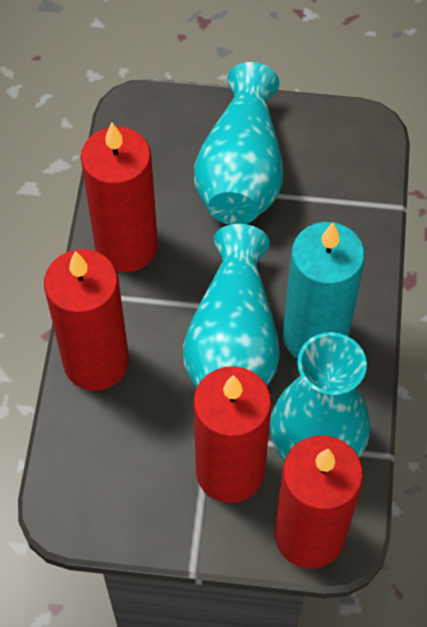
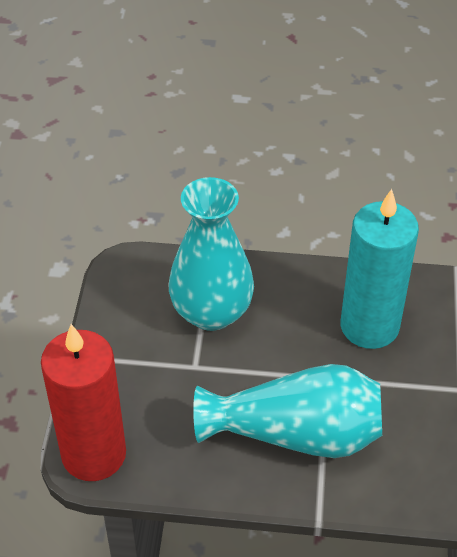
red candle: 4 -> 1
turquoise vase: 3 -> 2

